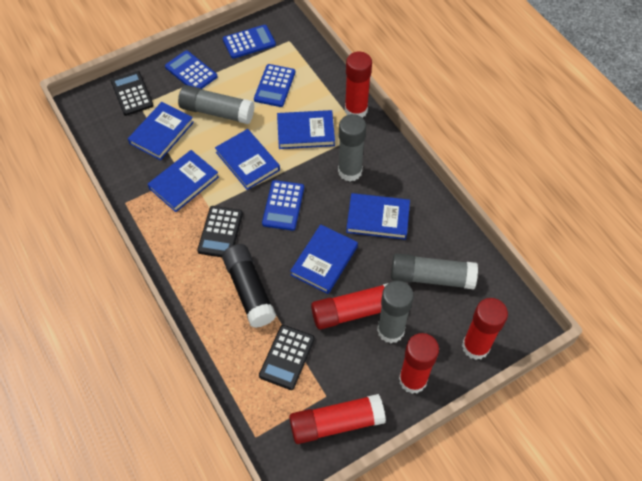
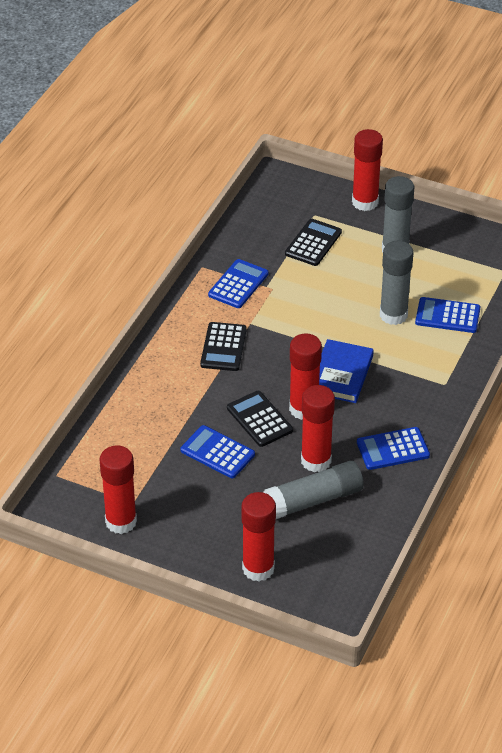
black glue stick: 1 -> 0
blue book: 6 -> 1
grey glue stick: 4 -> 3

